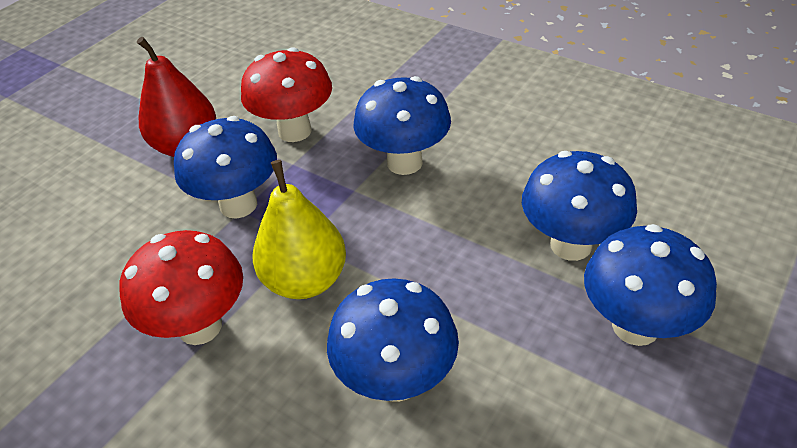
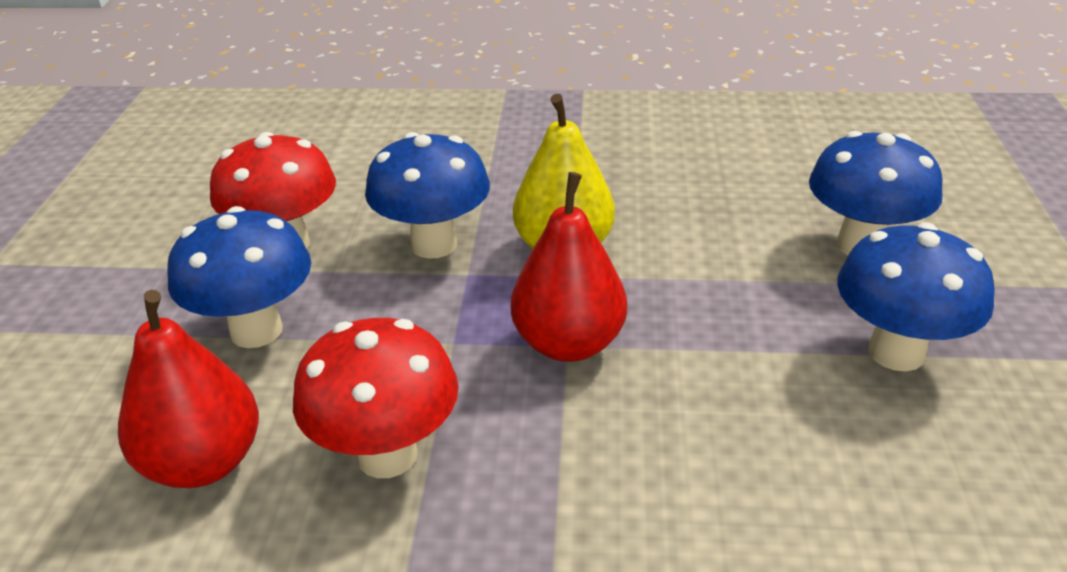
blue mushroom: 5 -> 4
red pear: 1 -> 2

